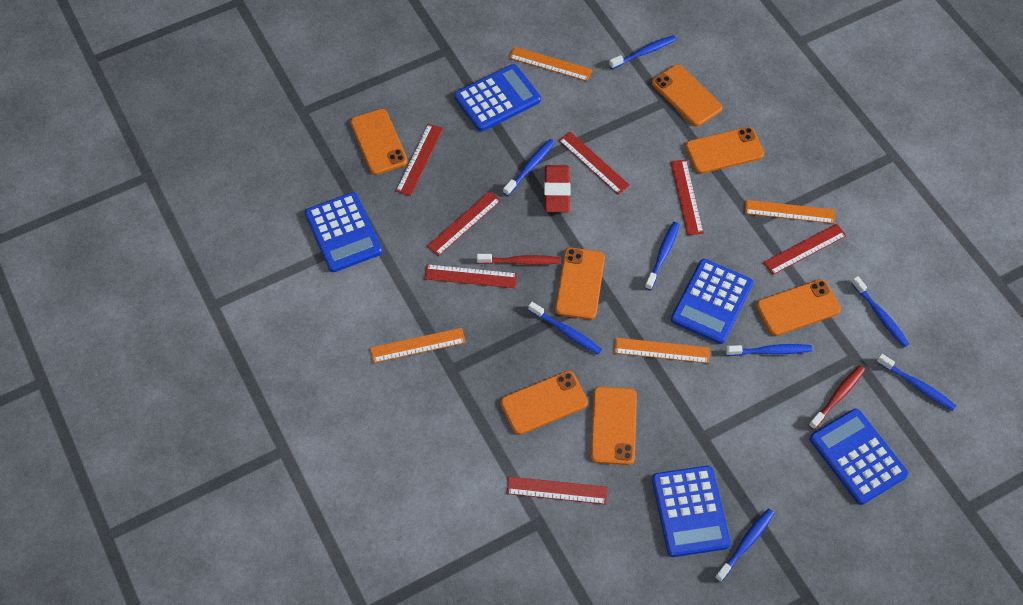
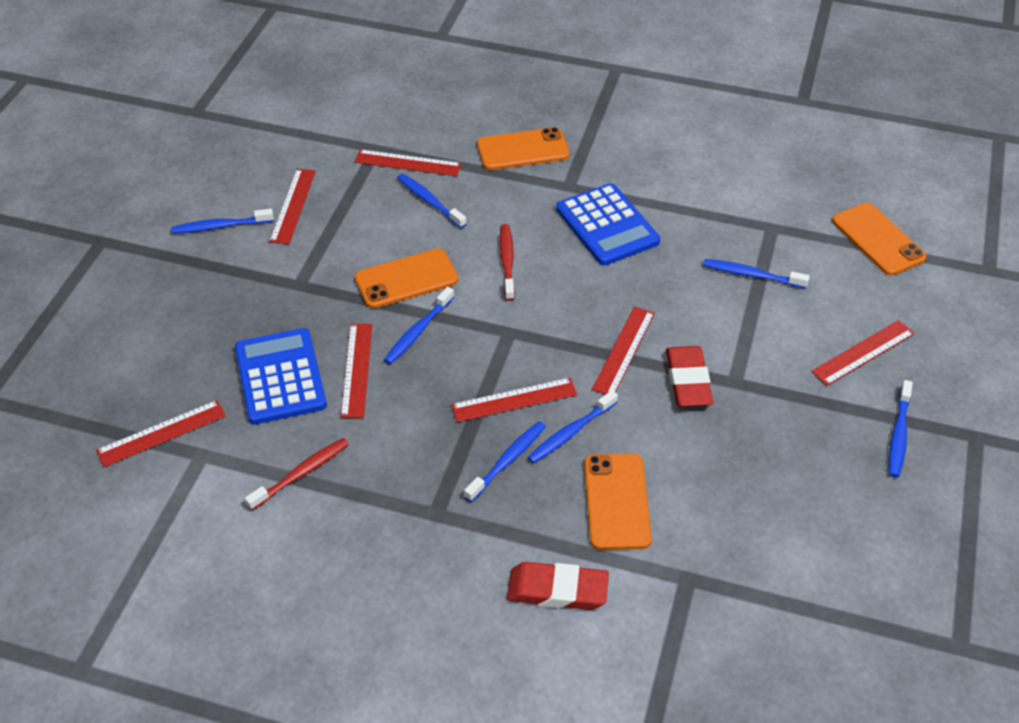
blue calculator: 5 -> 2
blue toothbrush: 8 -> 7
orange phone: 7 -> 4
orange ruler: 4 -> 0
red eraser: 1 -> 2

